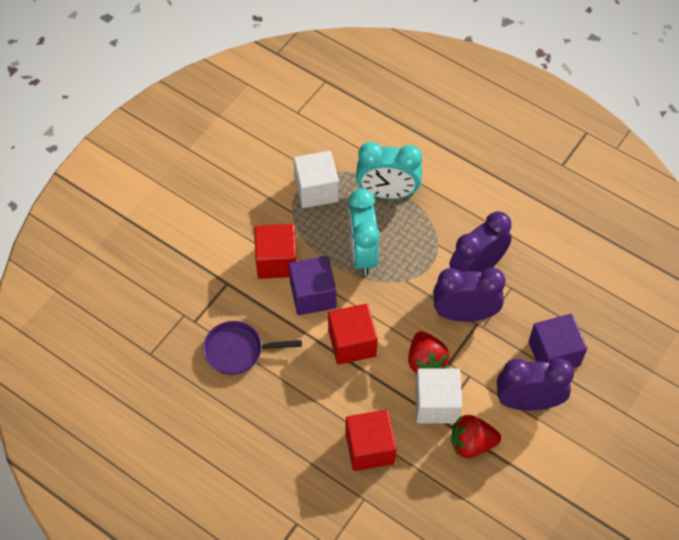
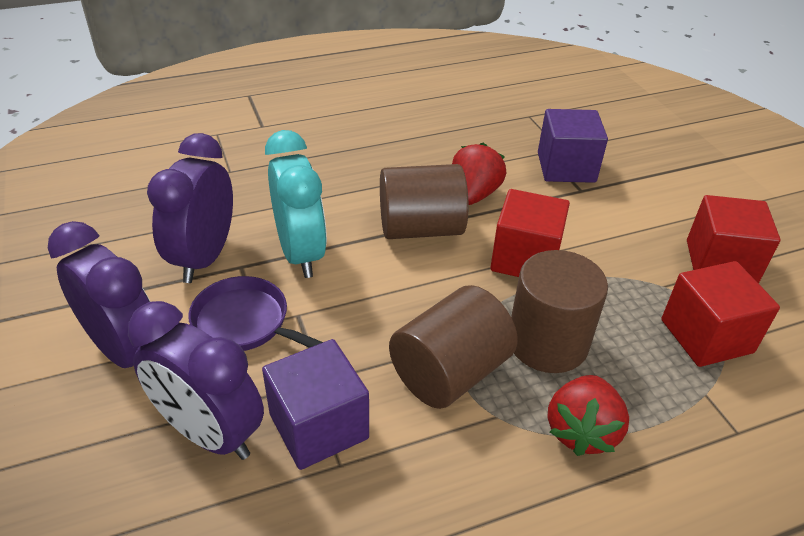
brown cylinder: 0 -> 3
turquoise clock: 2 -> 1
white cube: 2 -> 0

